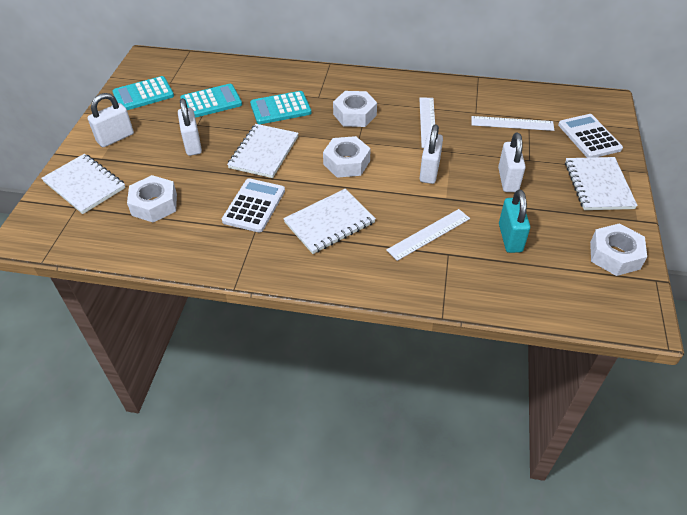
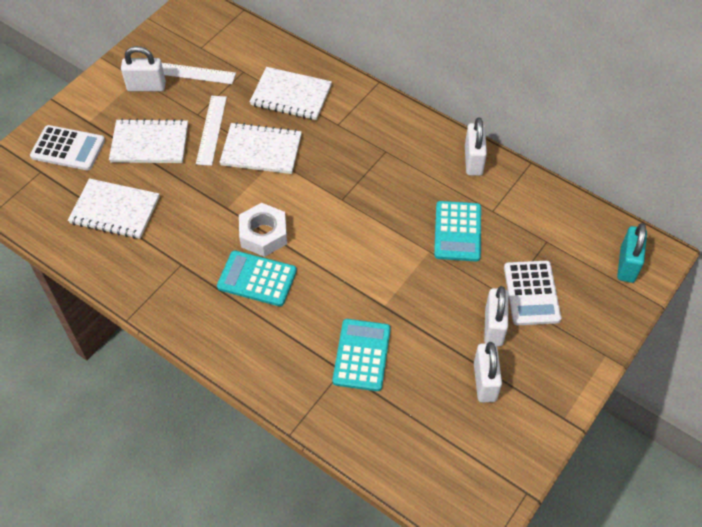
white nut: 4 -> 1
white ruler: 3 -> 2

